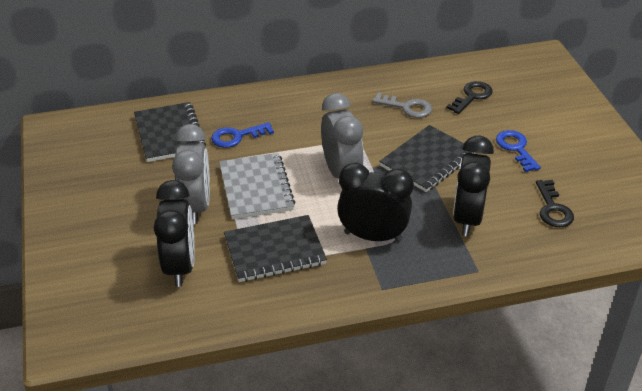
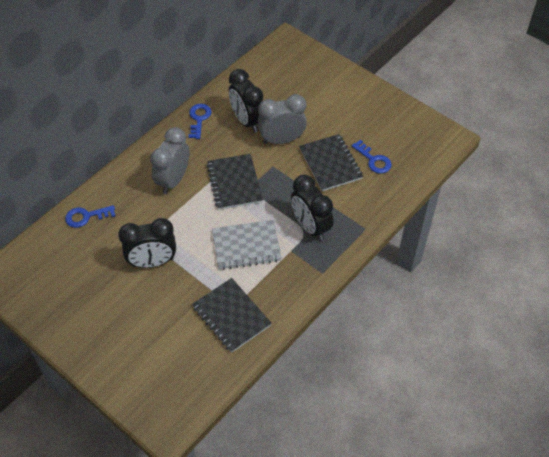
black key: 2 -> 0
blue key: 2 -> 3
grey key: 1 -> 0

